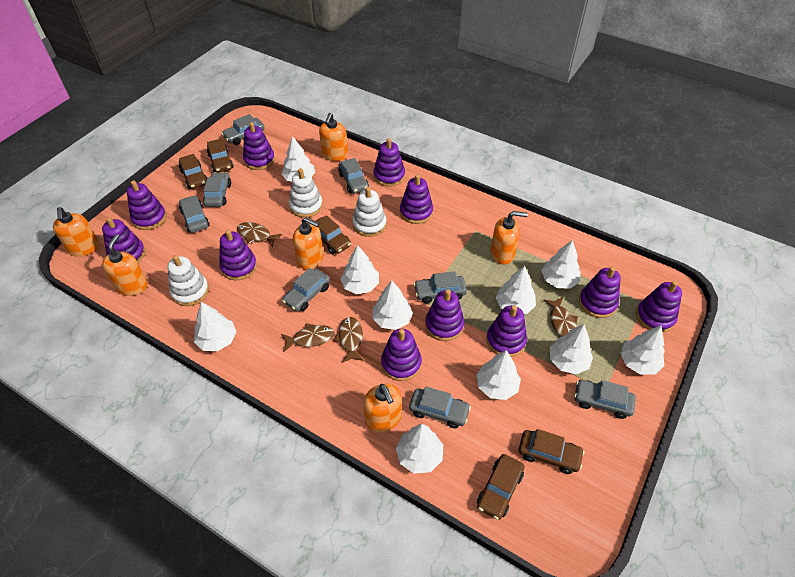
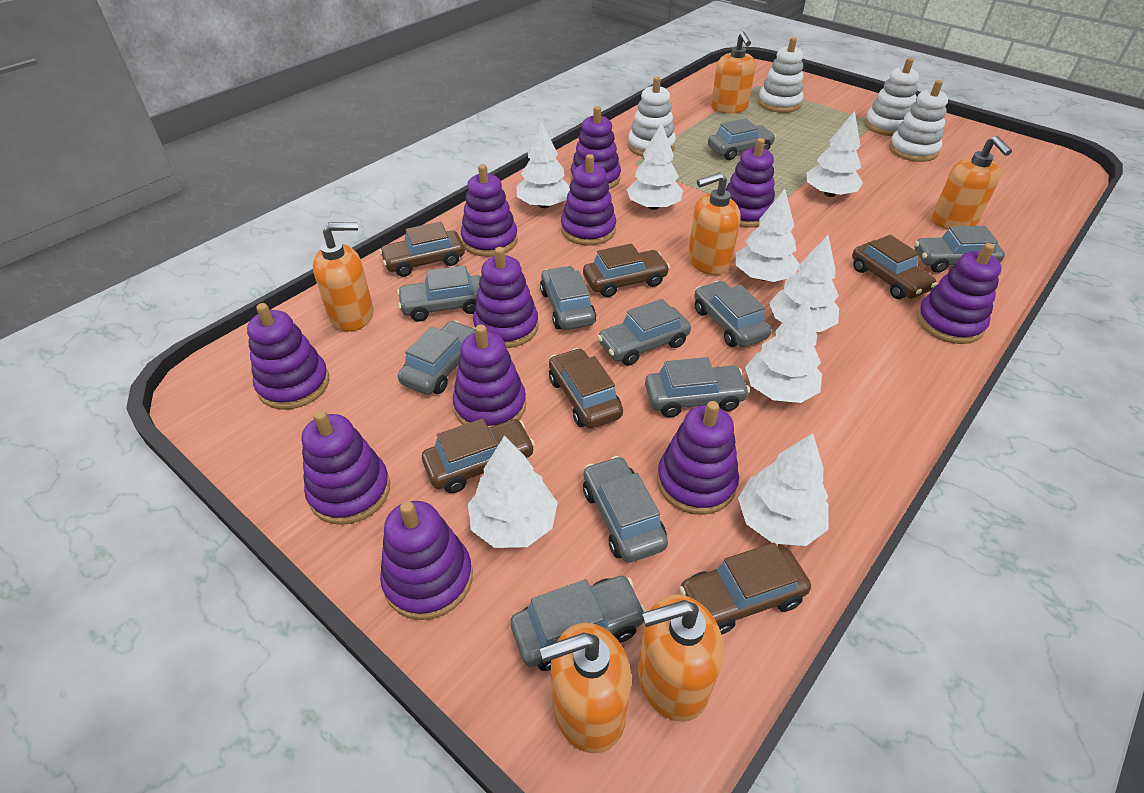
brown car: 5 -> 6
brown fish: 4 -> 0
grey car: 8 -> 10
white stacking toy: 3 -> 4
white tree: 10 -> 8

